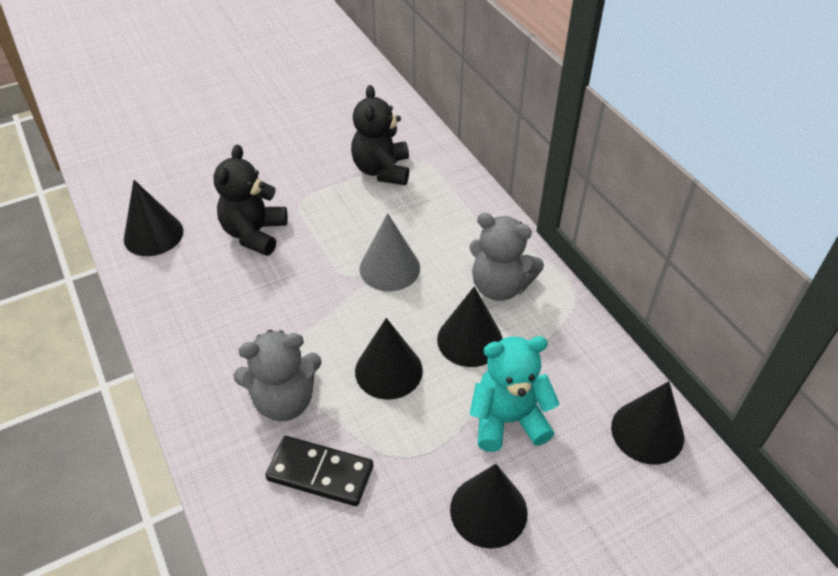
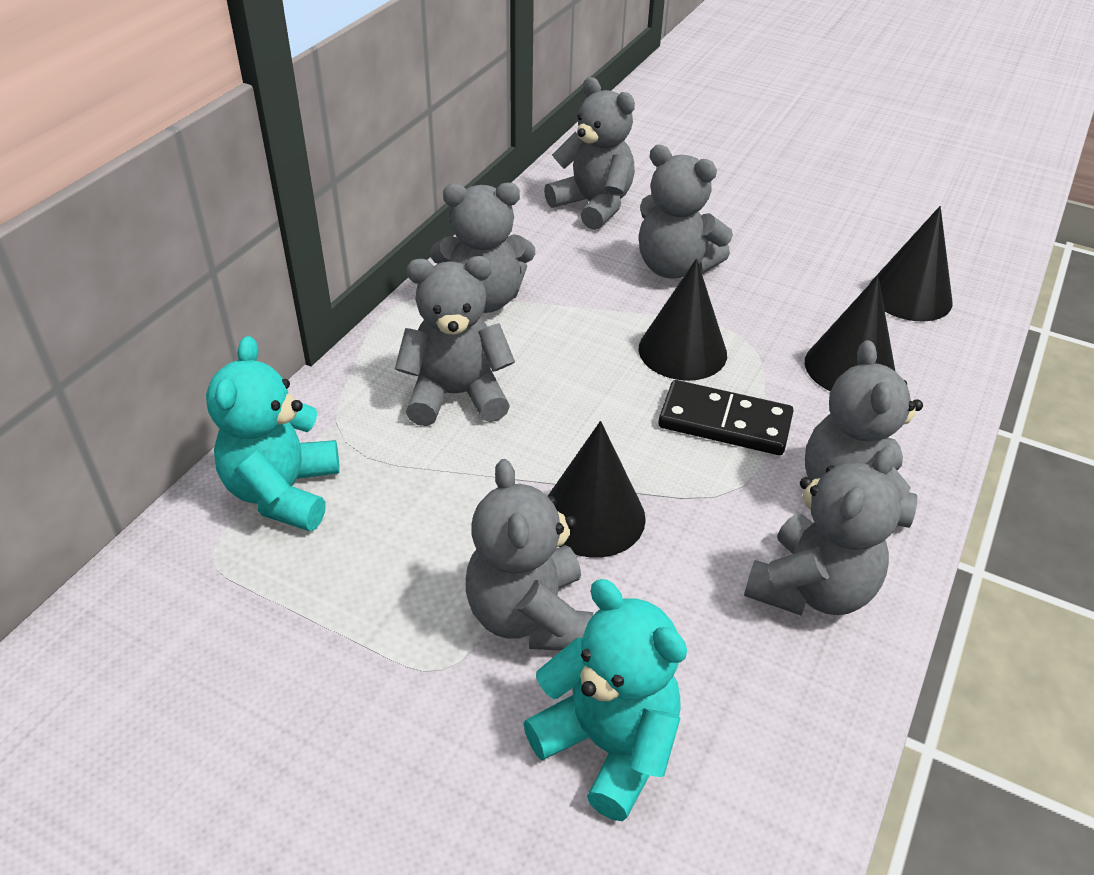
black cone: 5 -> 4
black teddy bear: 2 -> 0
grey cone: 1 -> 0
grey teddy bear: 2 -> 7
turquoise teddy bear: 1 -> 2

